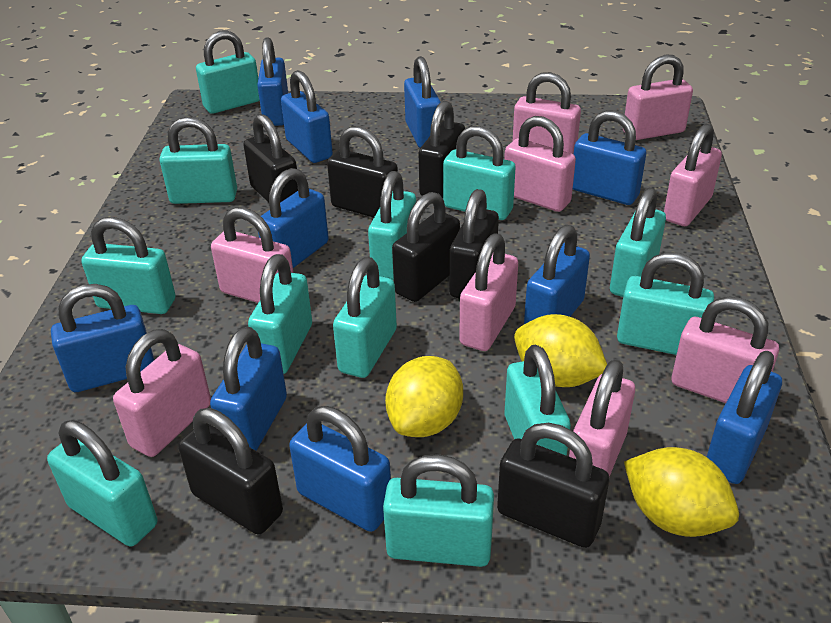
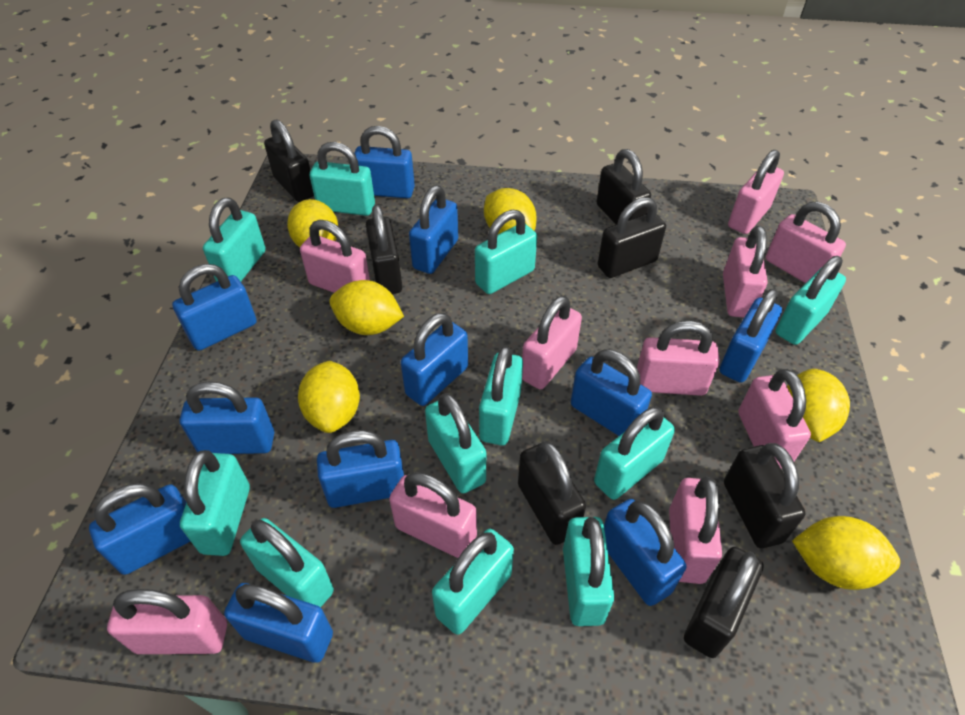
blue padlock: 10 -> 11
pink padlock: 9 -> 10
turquoise padlock: 12 -> 11
yellow lemon: 3 -> 6

